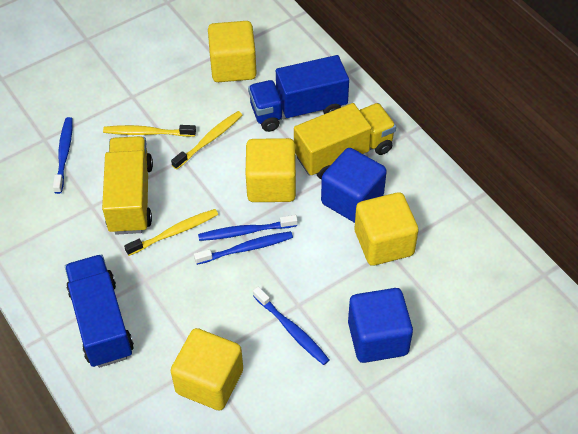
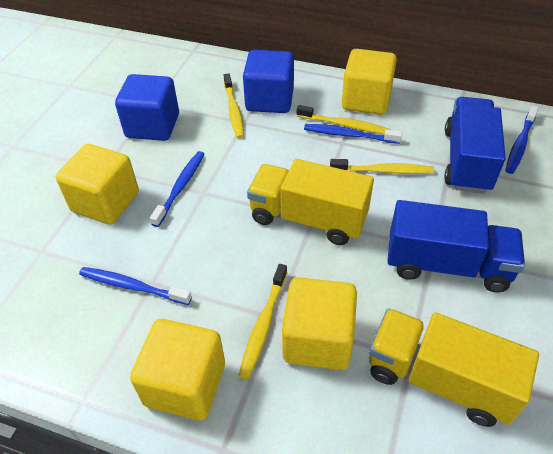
yellow toothbrush: 3 -> 4

